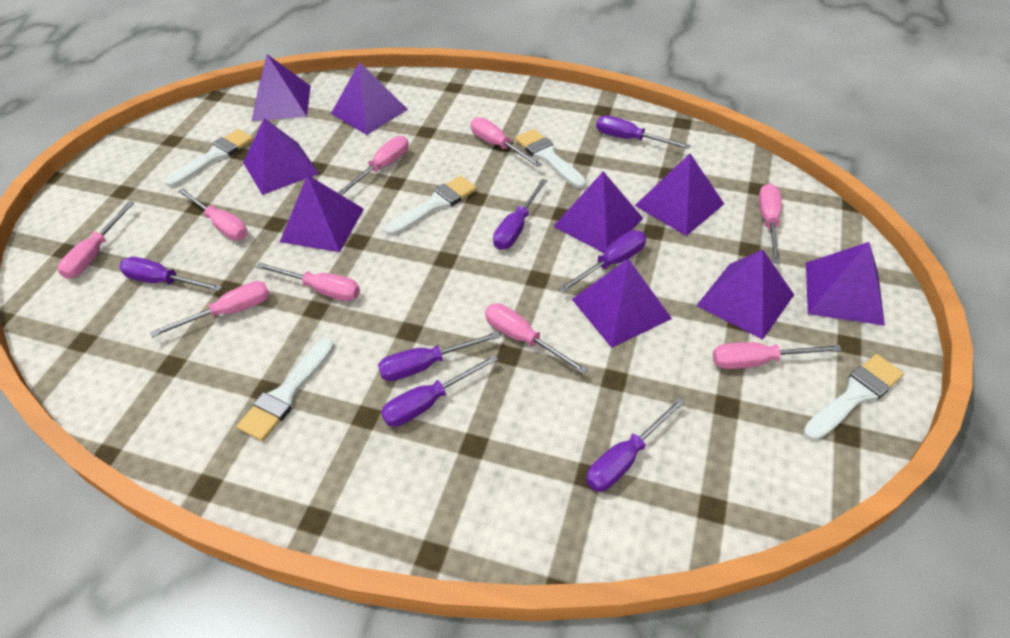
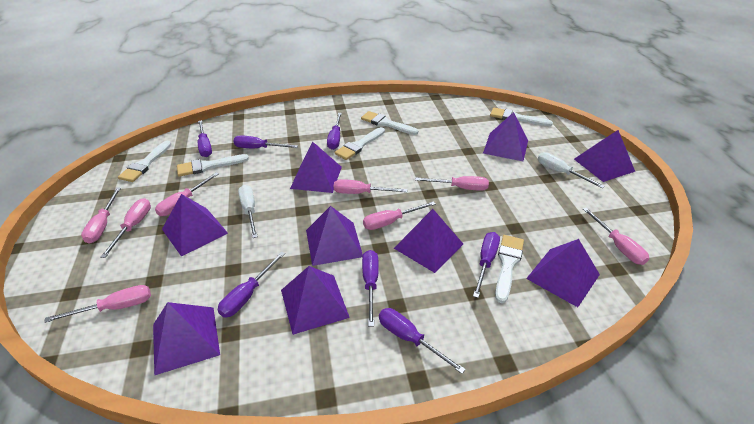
pink screwdriver: 9 -> 8
white brush: 5 -> 6
white screwdriver: 0 -> 2

